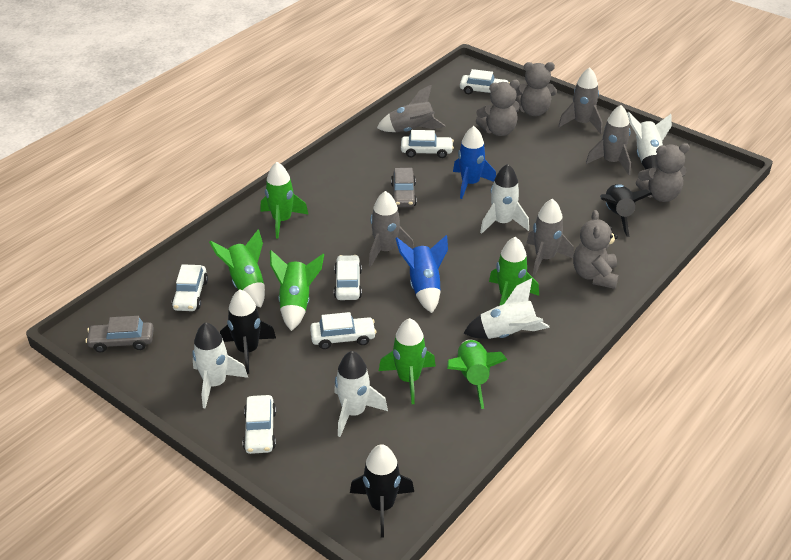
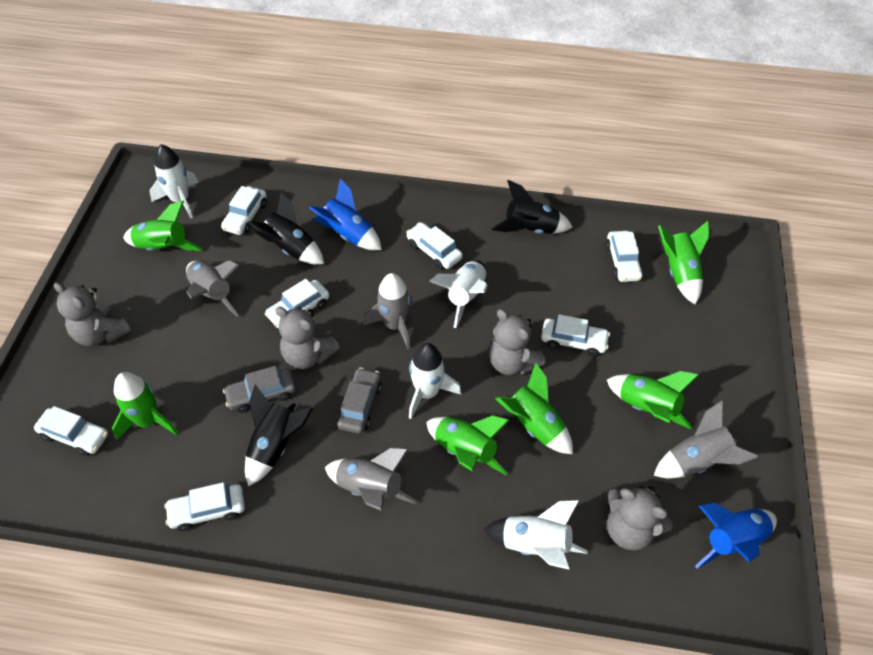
grey rocket: 5 -> 4
white car: 6 -> 7
white rocket: 5 -> 4

